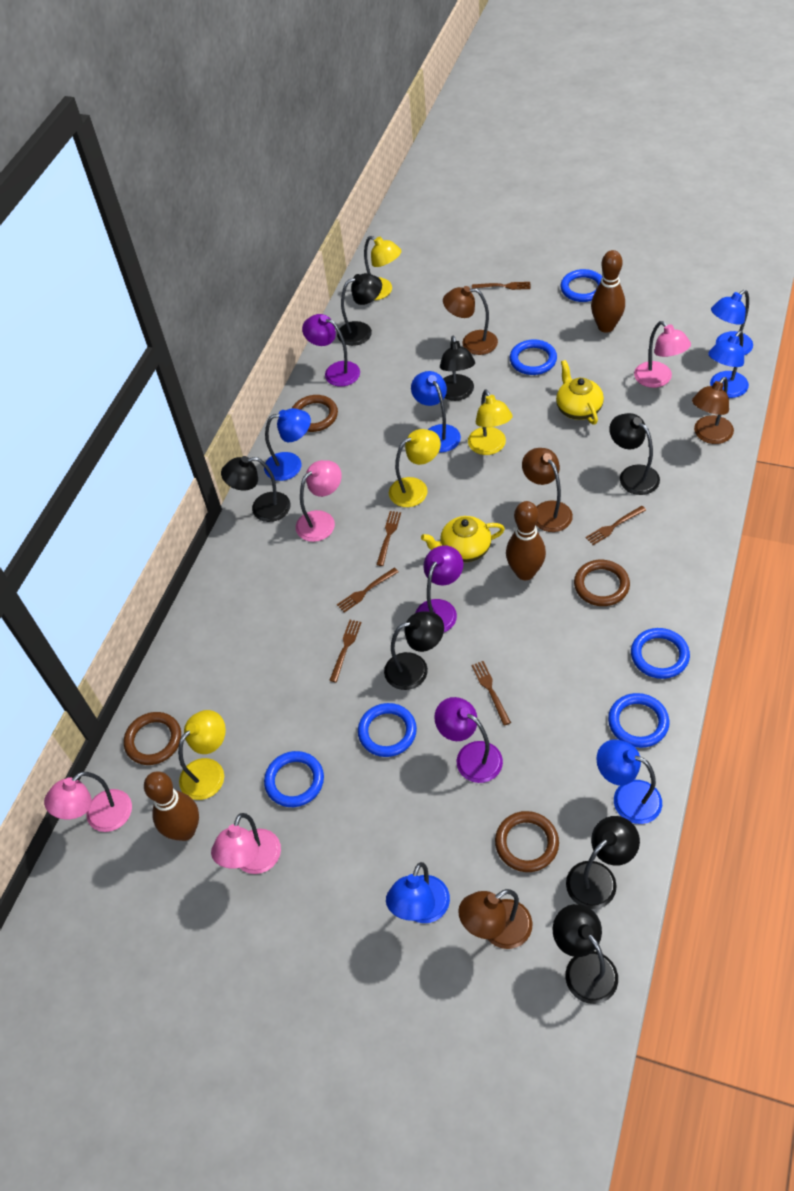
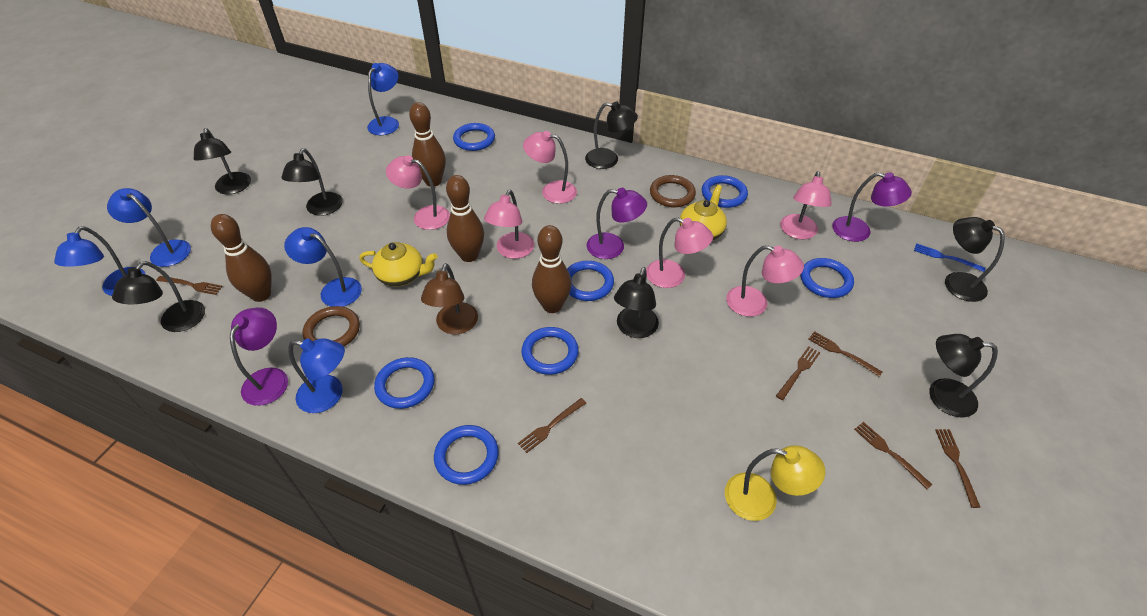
blue fork: 0 -> 1
blue lamp: 6 -> 5
blue ring: 6 -> 7
brown bowling pin: 3 -> 4
brown lamp: 4 -> 1
brown ring: 4 -> 2
pink lamp: 4 -> 6
yellow lamp: 4 -> 1

